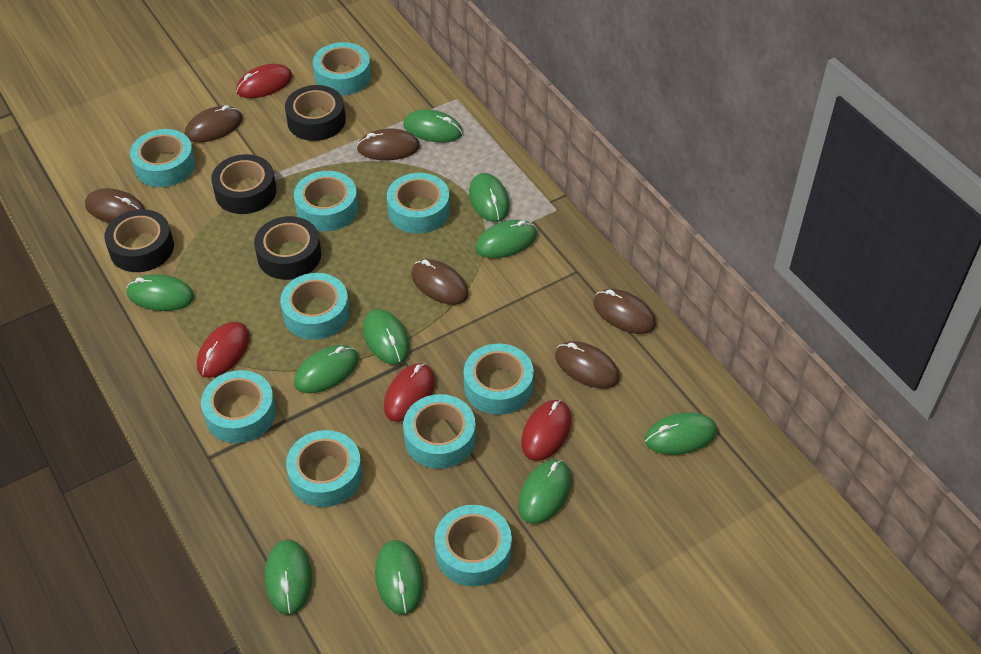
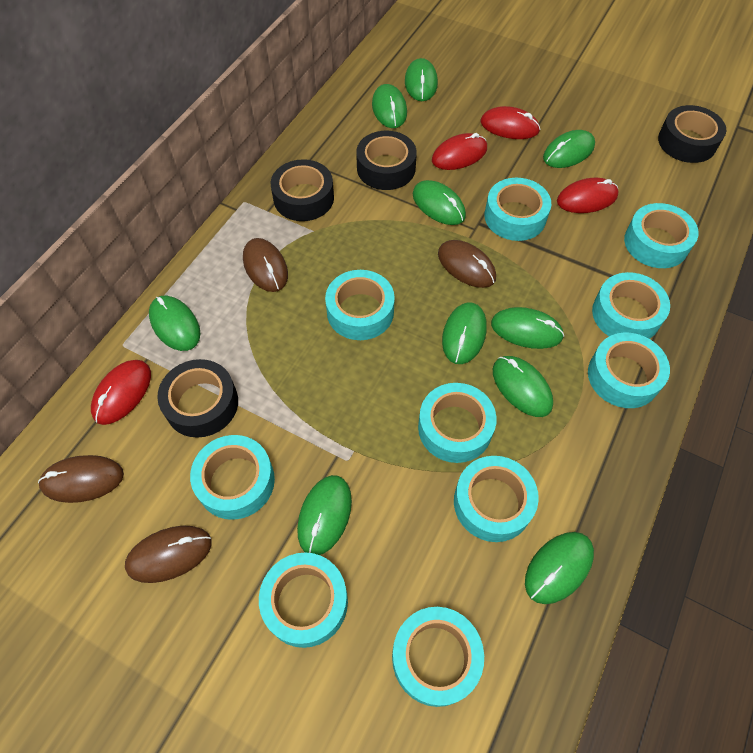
brown mouse: 6 -> 4

